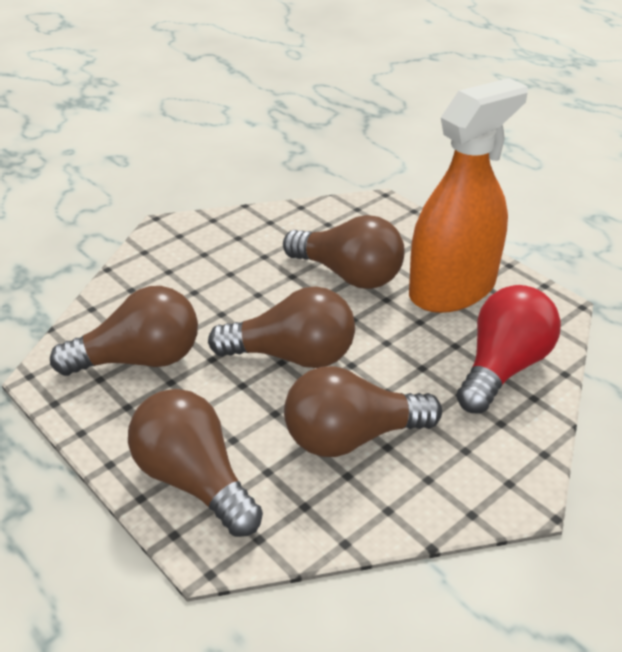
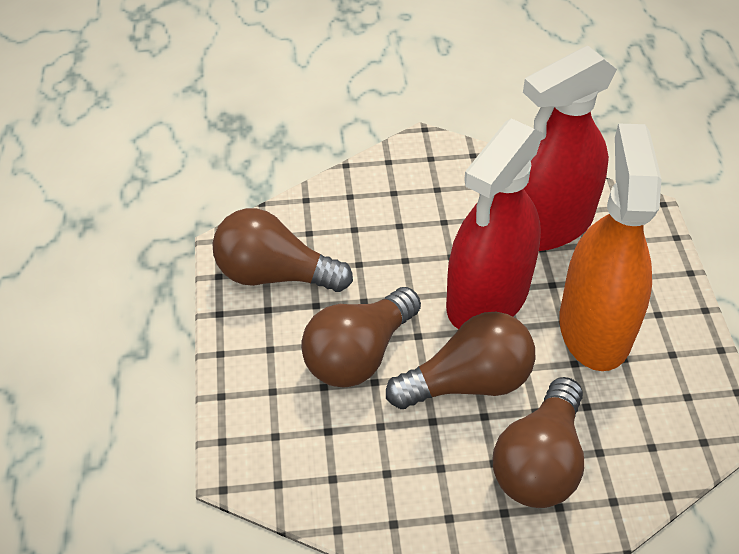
brown light bulb: 5 -> 4
red light bulb: 1 -> 0
red spray bottle: 0 -> 2

